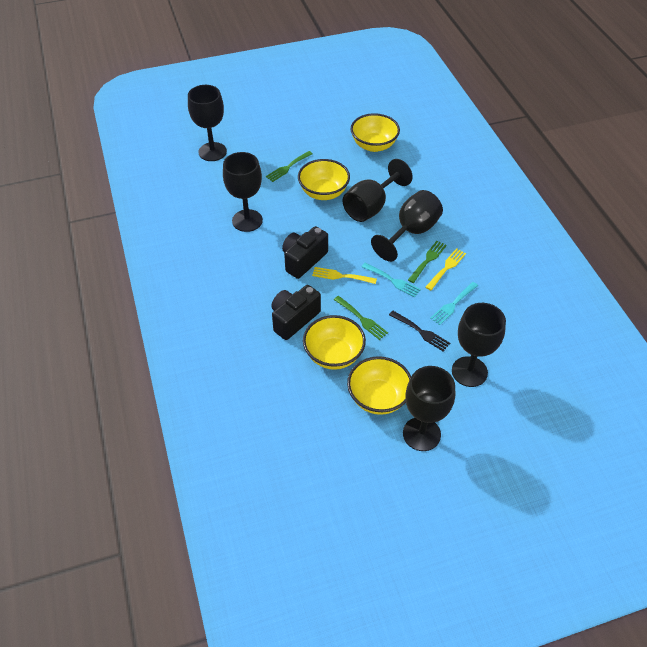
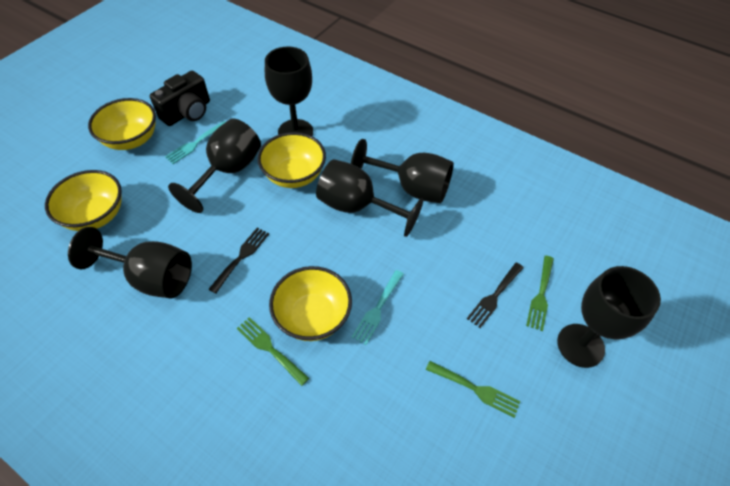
black camera: 2 -> 1
black fork: 1 -> 2
yellow fork: 2 -> 0

